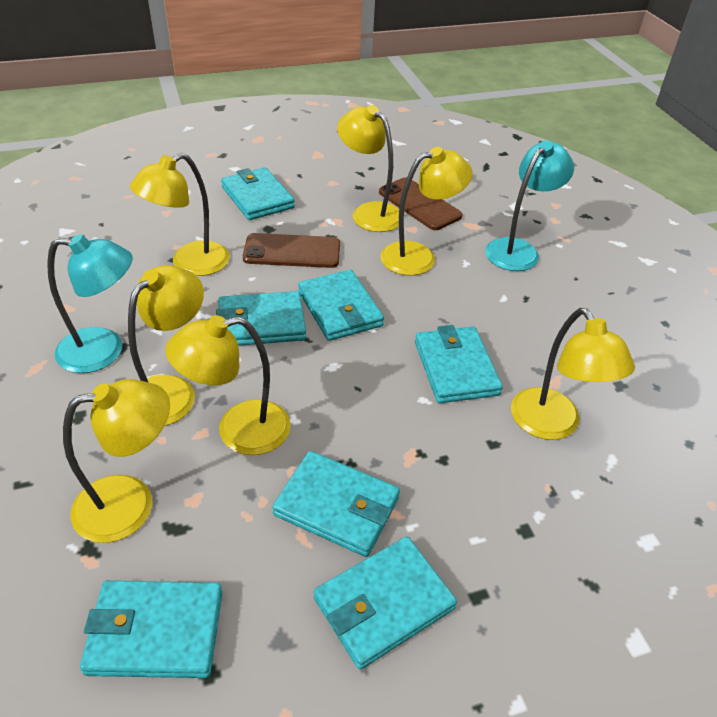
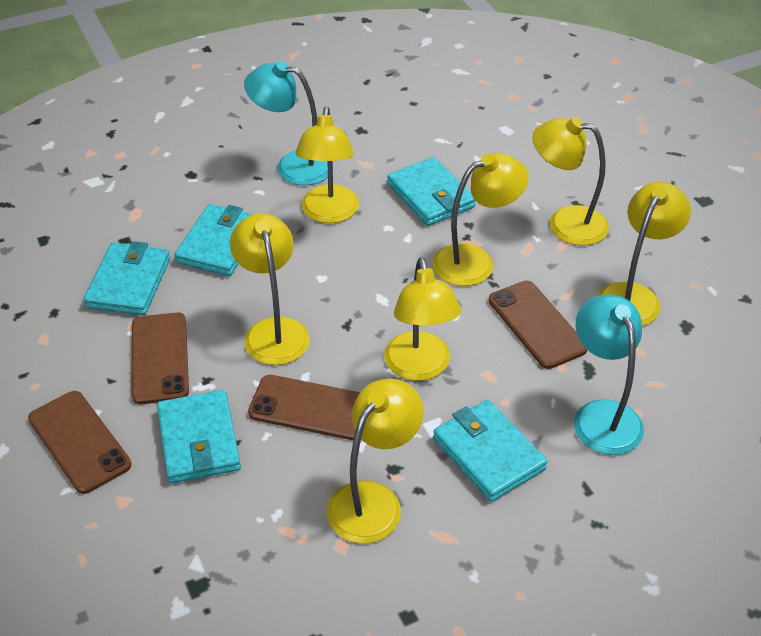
brown phone: 2 -> 4
turquoise wallet: 7 -> 5

